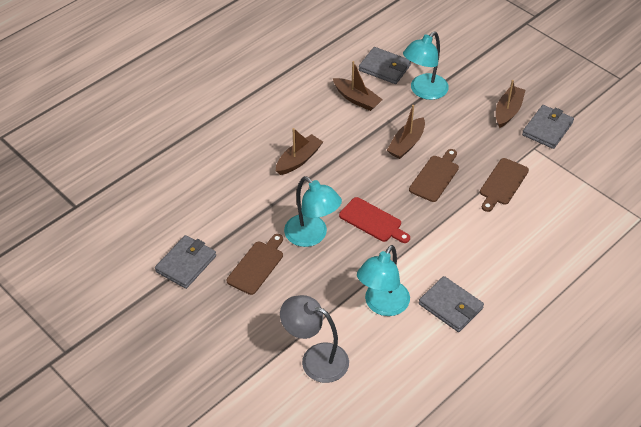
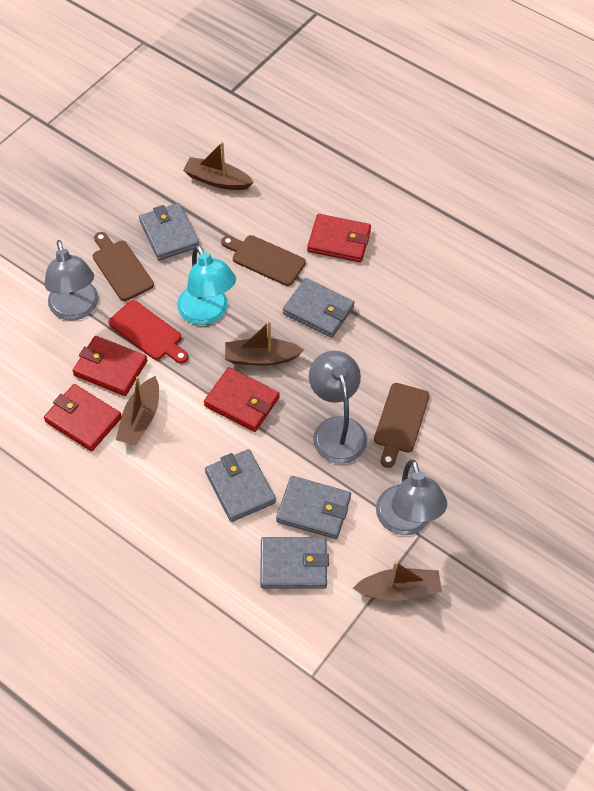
grey lamp: 1 -> 3
grey wallet: 4 -> 5
red wallet: 0 -> 4
turquoise lamp: 3 -> 1

